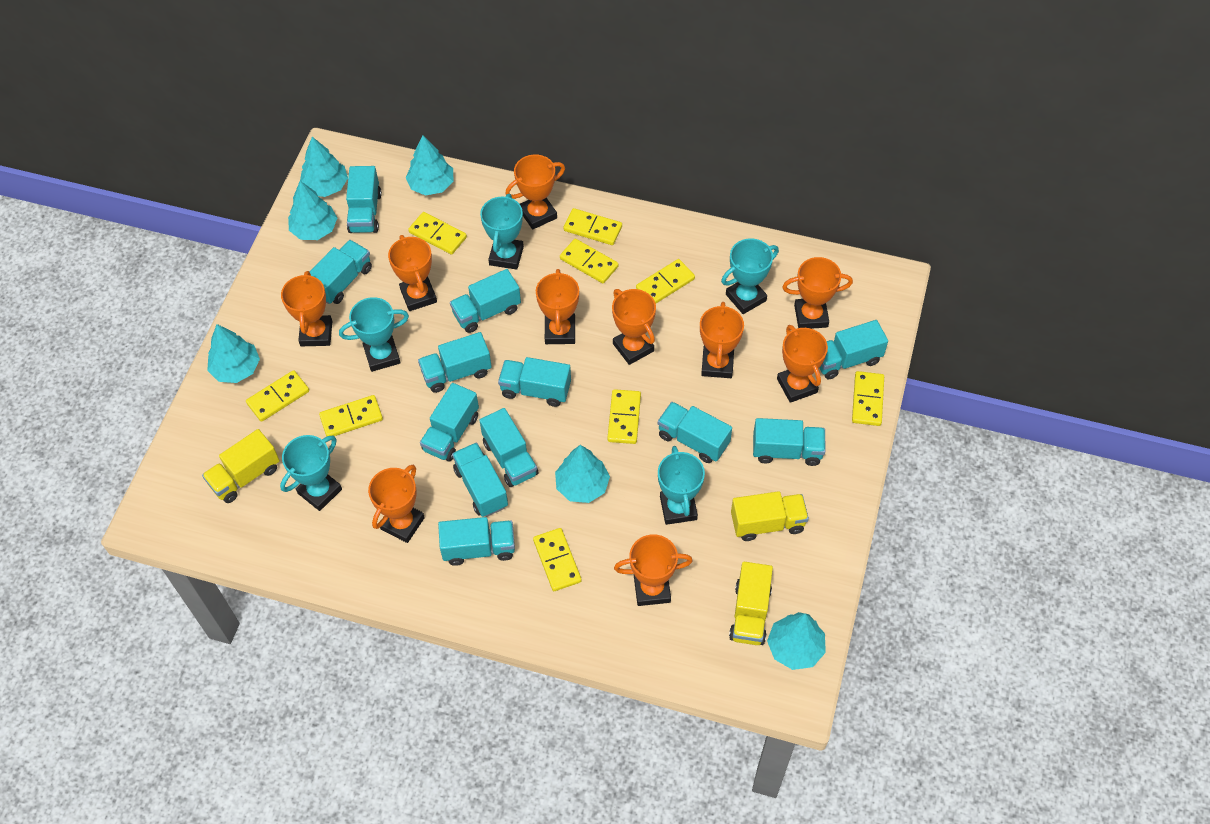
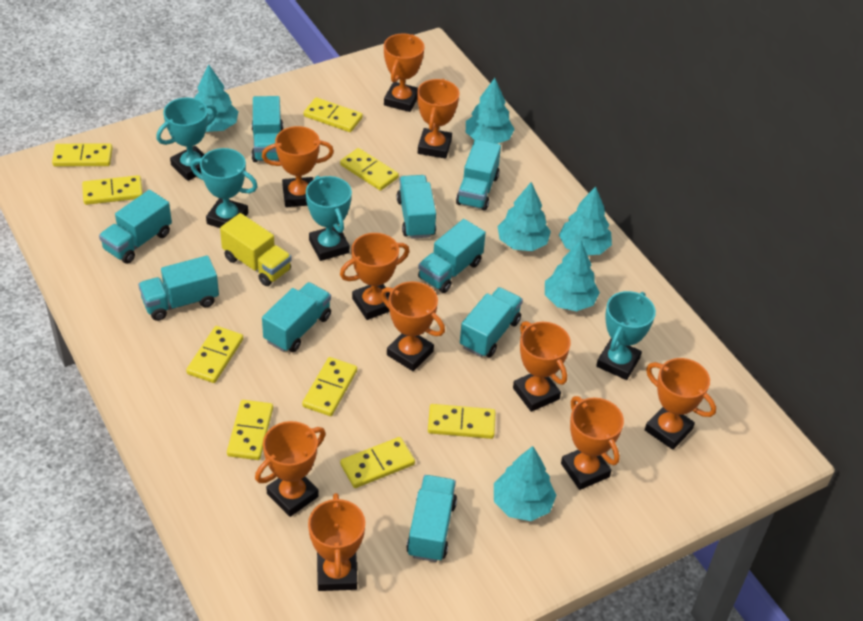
turquoise trophy: 5 -> 4
turquoise truck: 12 -> 9
yellow truck: 3 -> 1

